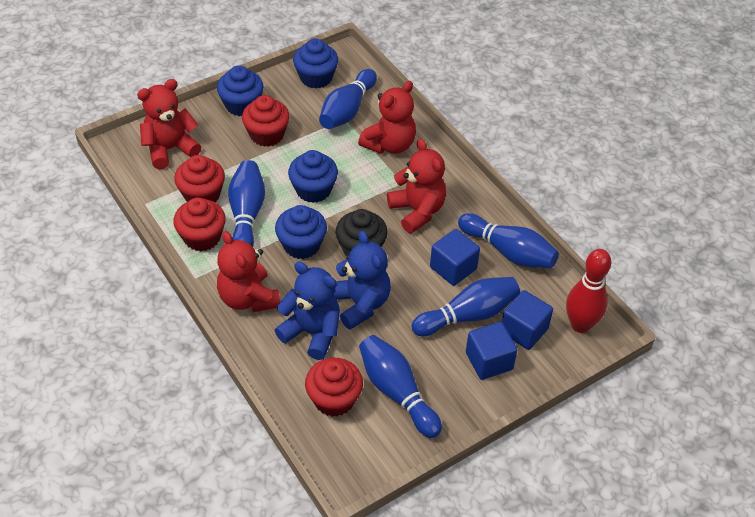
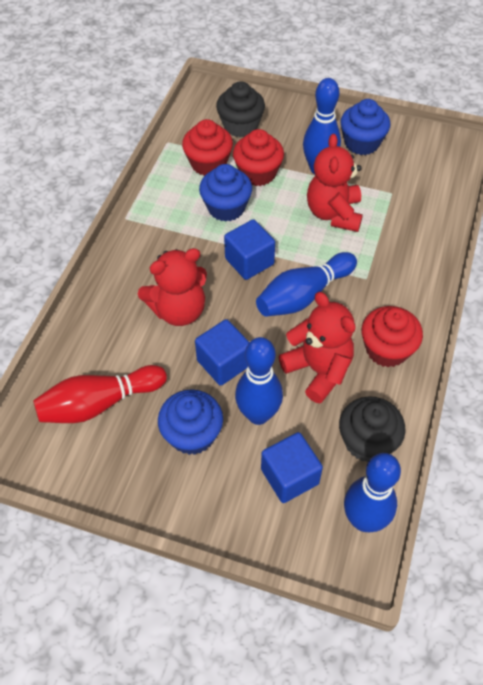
black cupcake: 1 -> 2
blue bowling pin: 5 -> 4
blue cupcake: 4 -> 3
blue teddy bear: 2 -> 0
red cupcake: 4 -> 3
red teddy bear: 4 -> 3

